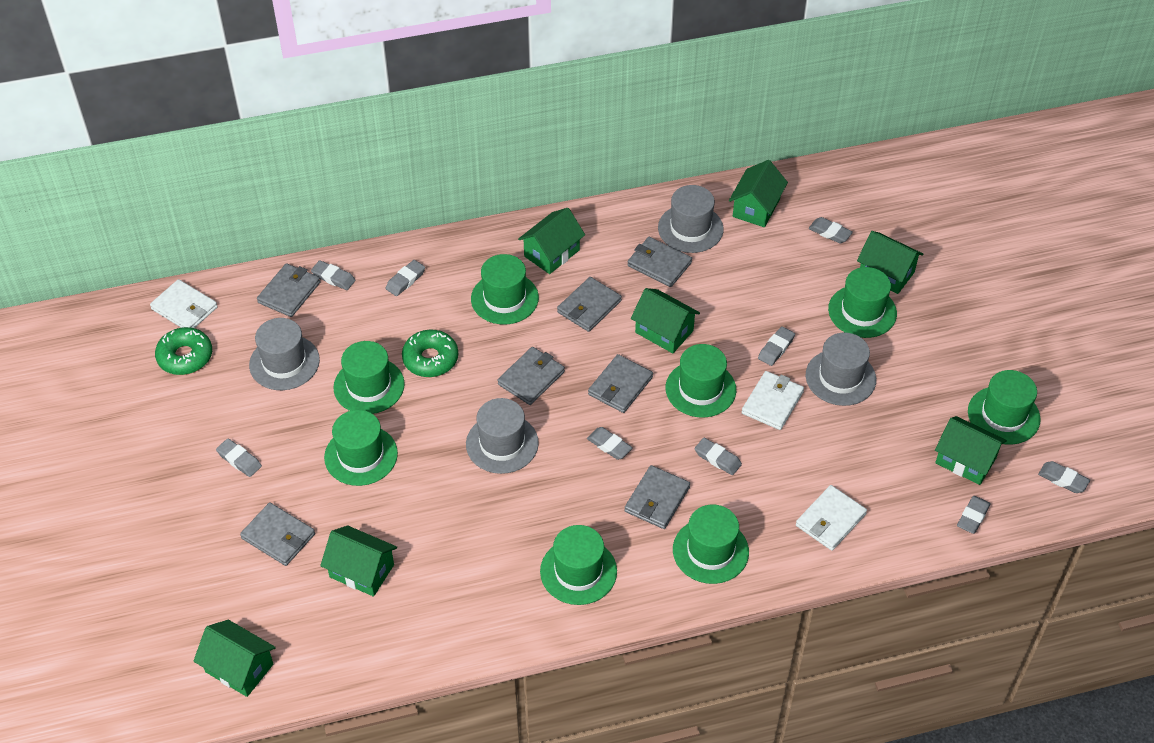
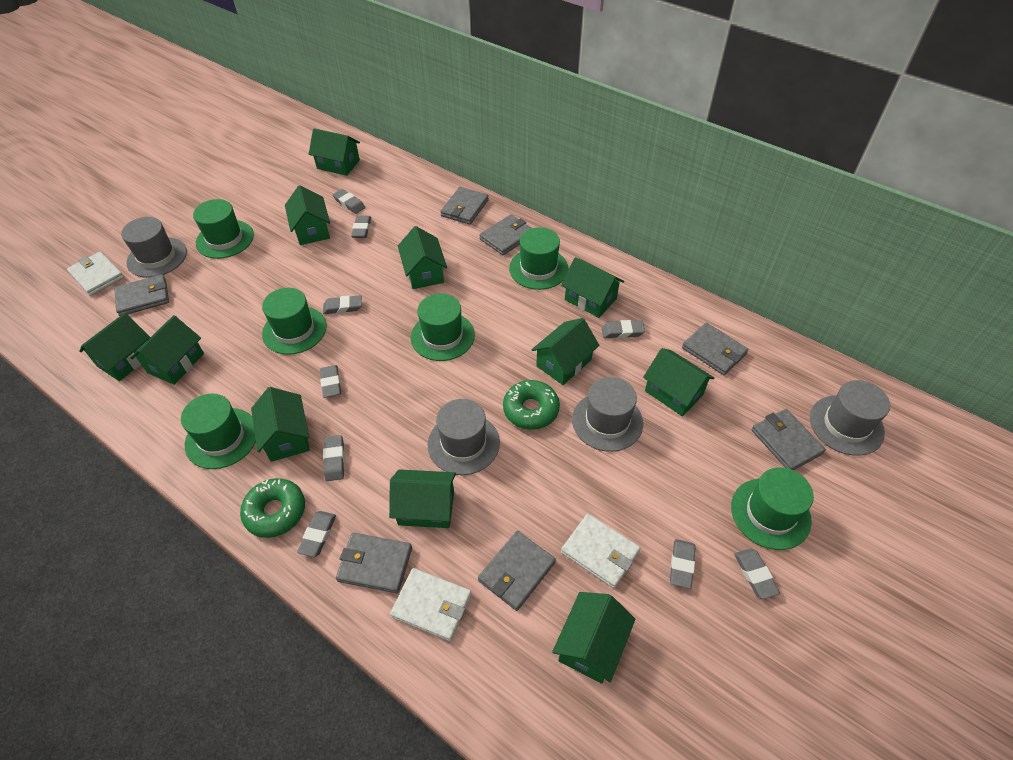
green hat: 8 -> 6
green house: 7 -> 11

